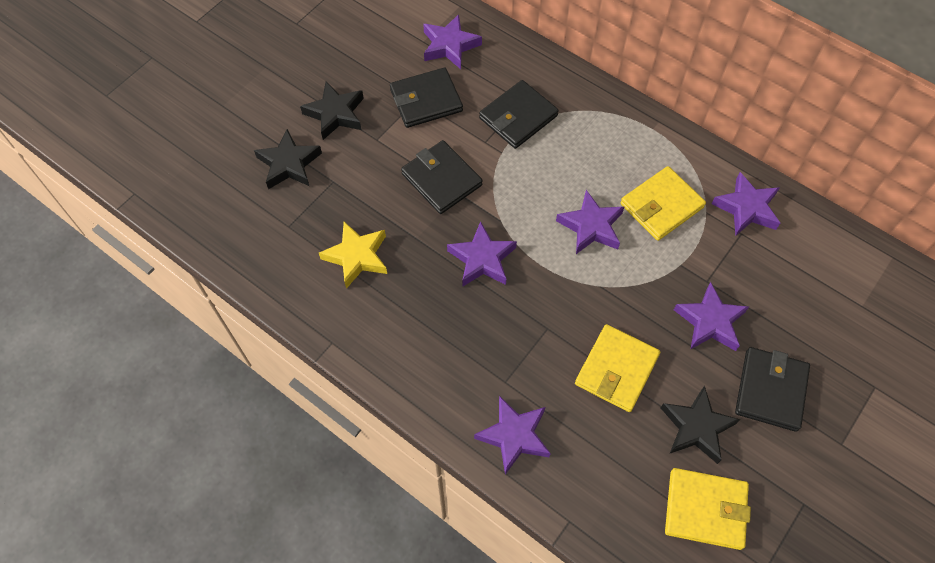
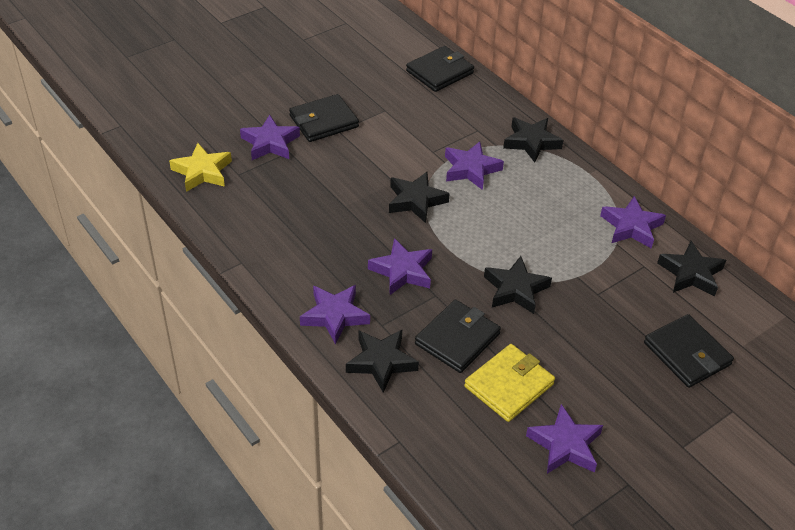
black star: 3 -> 5
yellow wallet: 3 -> 1

